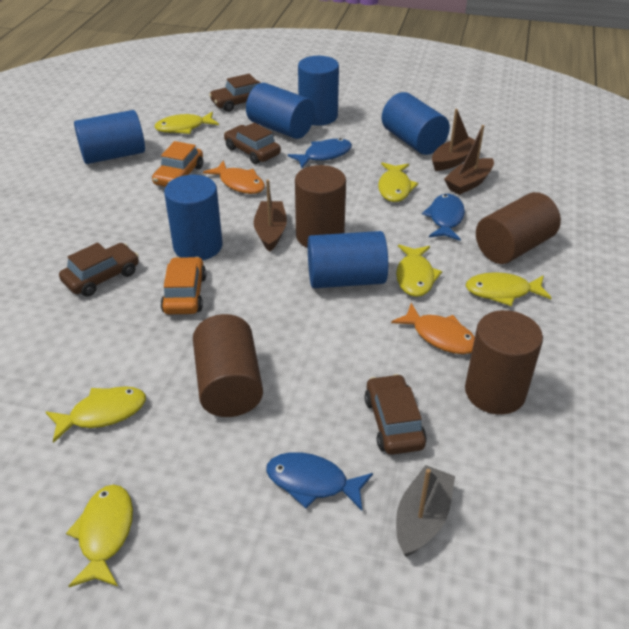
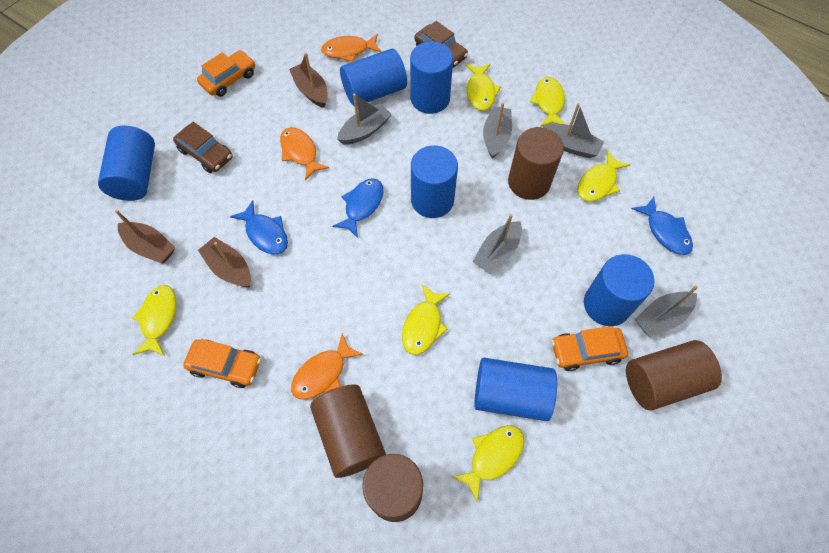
brown car: 4 -> 2
grey boat: 1 -> 5
orange car: 2 -> 3
orange fish: 2 -> 3

